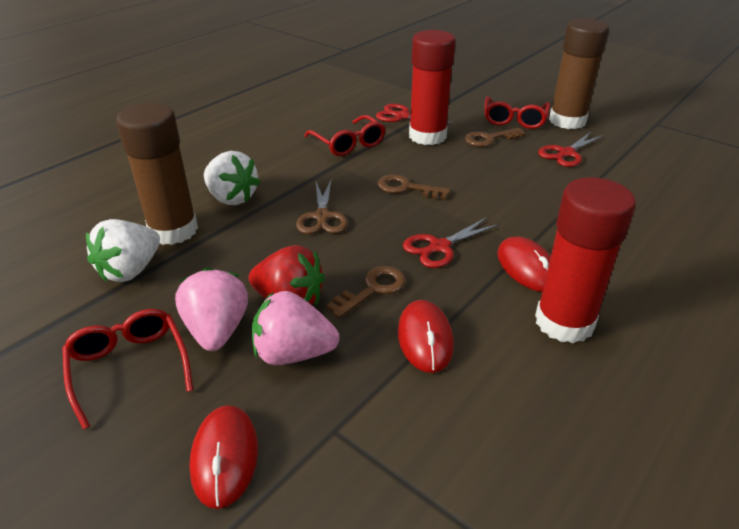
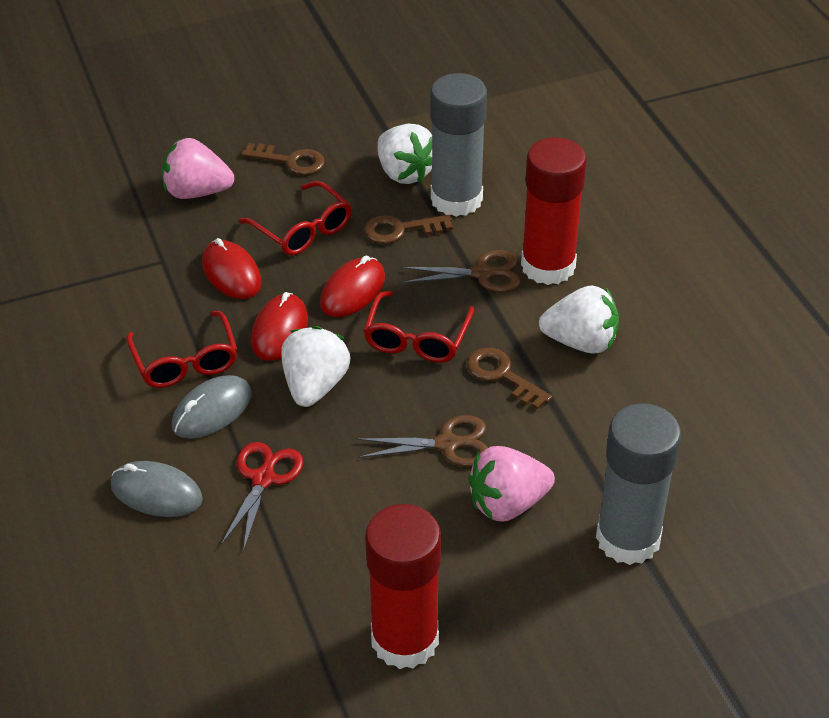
brown glue stick: 2 -> 0
brown scissors: 1 -> 2
grey glue stick: 0 -> 2
grey mouse: 0 -> 2
red scissors: 3 -> 1
red strawberry: 1 -> 0
white strawberry: 2 -> 3

